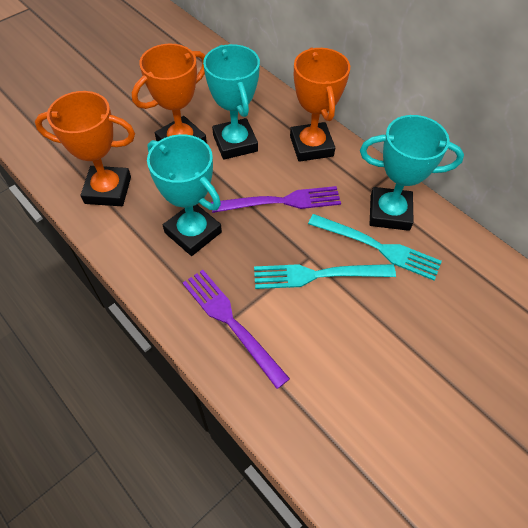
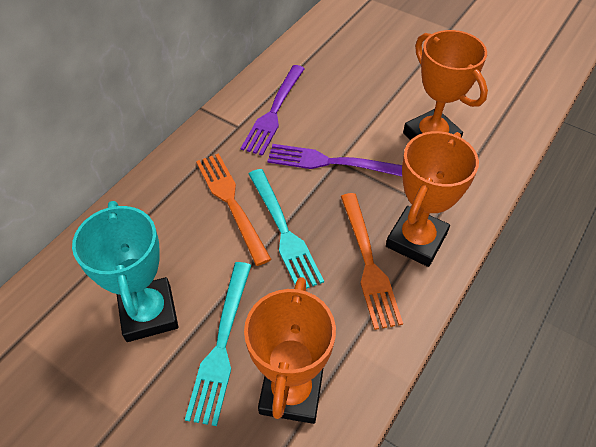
orange fork: 0 -> 2
turquoise trophy: 3 -> 1

